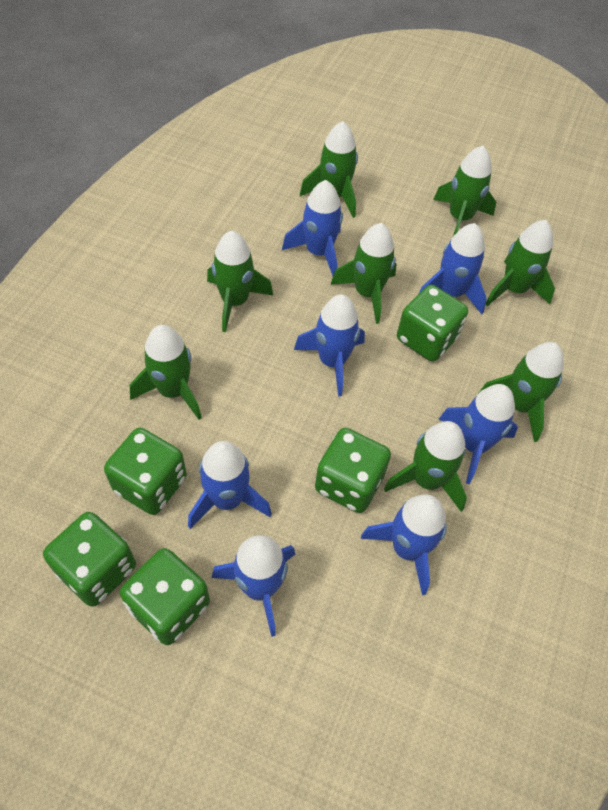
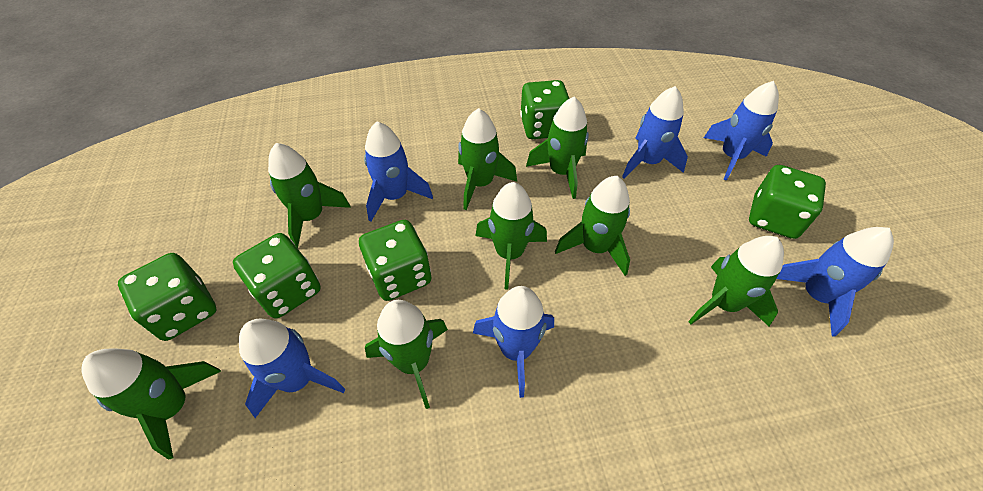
blue rocket: 7 -> 6

